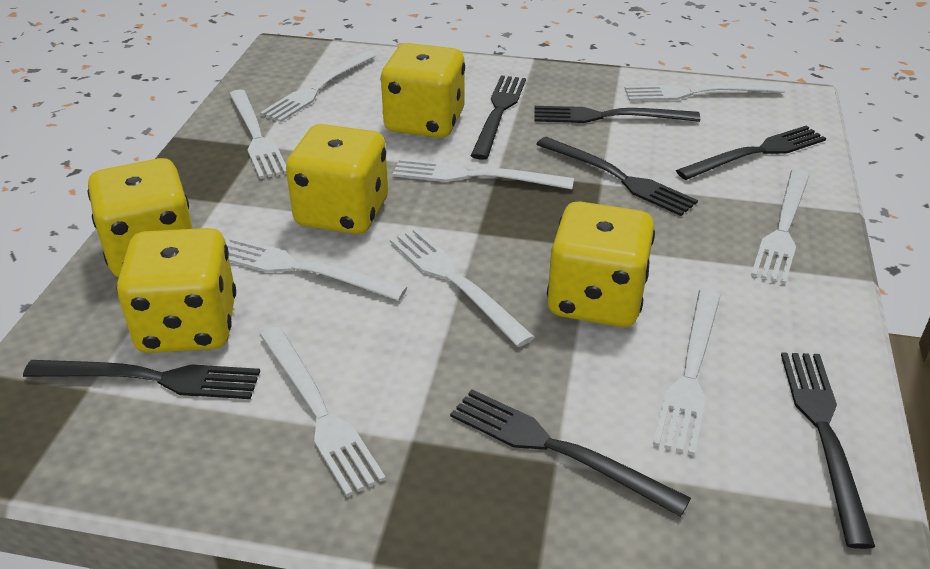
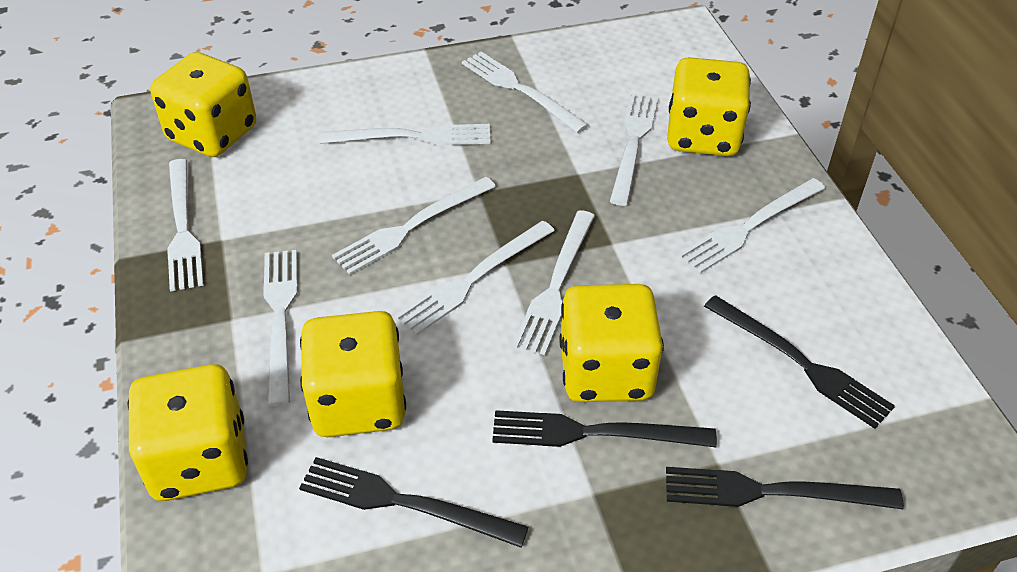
black fork: 7 -> 4

